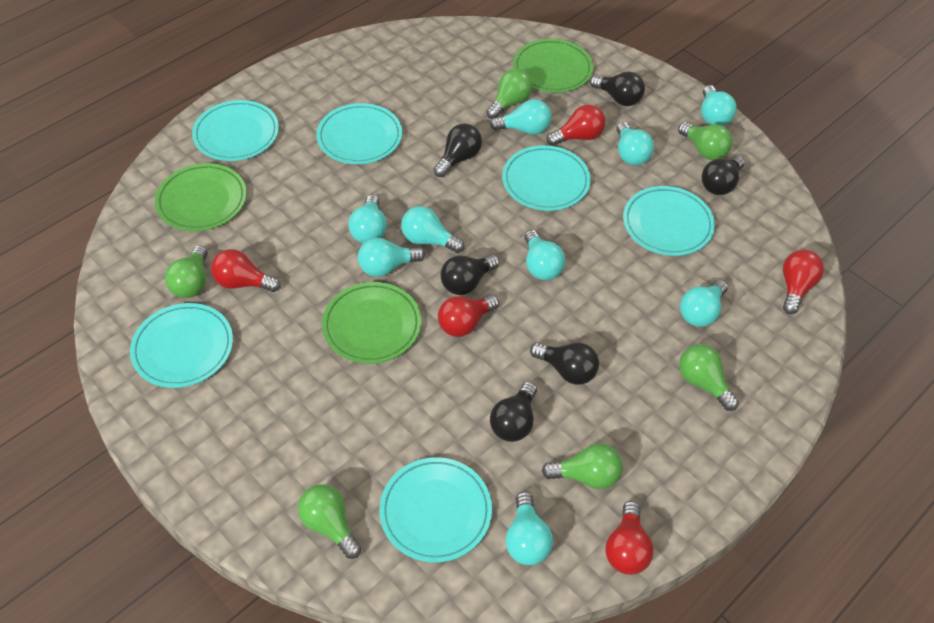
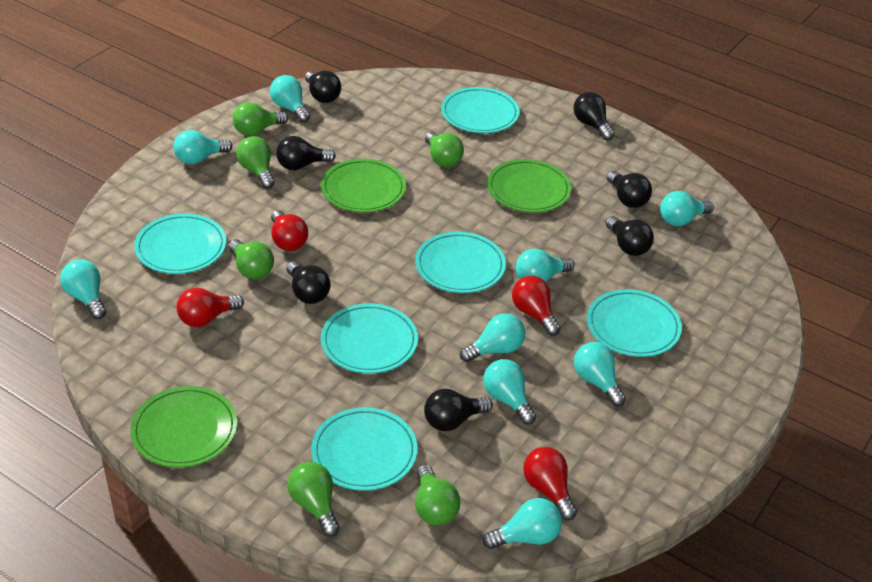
black light bulb: 6 -> 7
red light bulb: 5 -> 4

